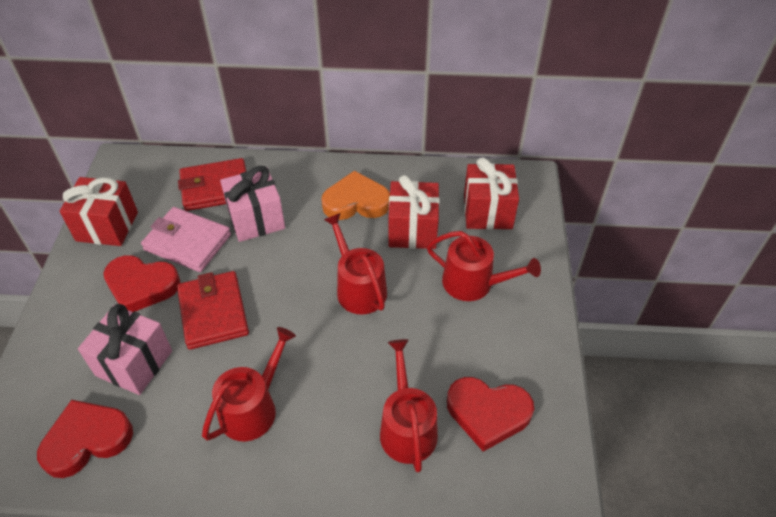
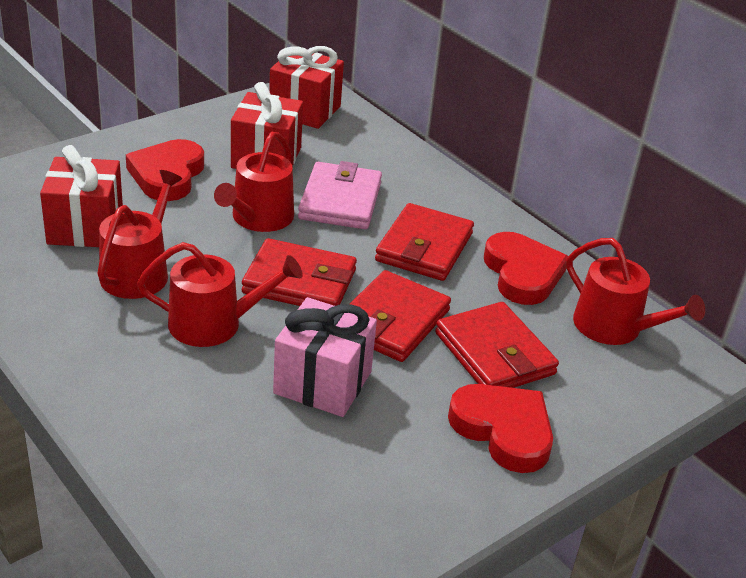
orange heart: 1 -> 0
pink gift: 2 -> 1
red wallet: 2 -> 4

